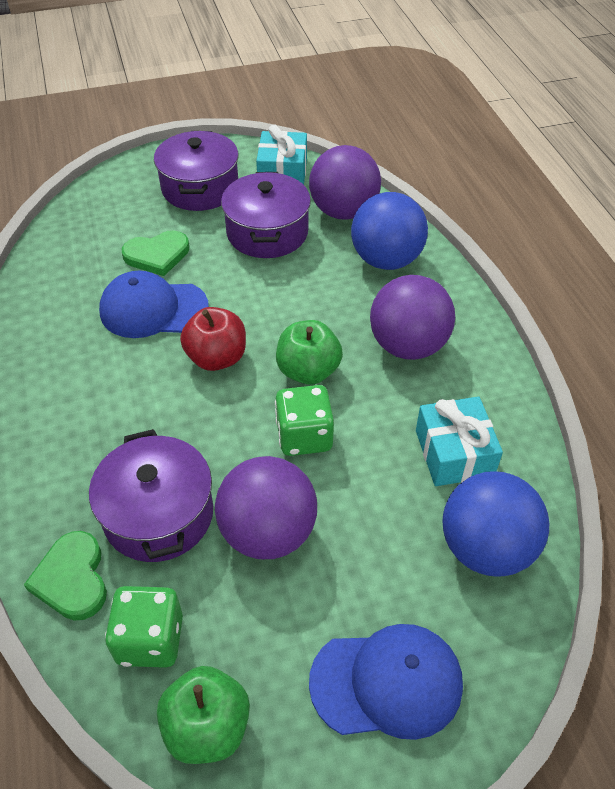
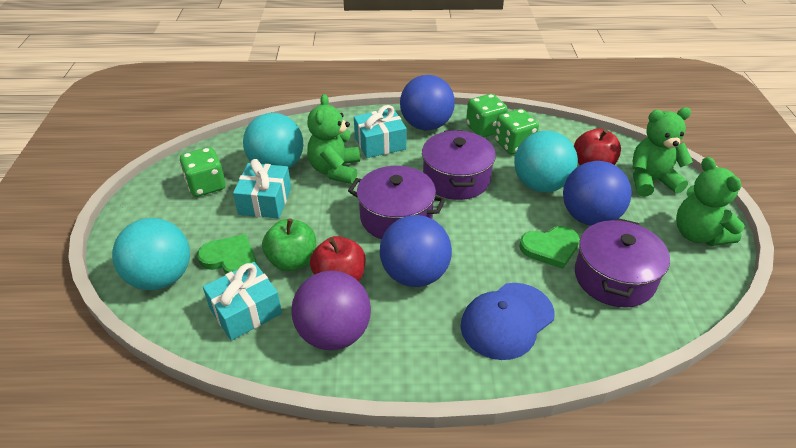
blue ball: 2 -> 3
blue cap: 2 -> 1
green apple: 2 -> 1
green dice: 2 -> 3
green teddy bear: 0 -> 3
purple ball: 3 -> 1
red apple: 1 -> 2
turquoise ball: 0 -> 3
turquoise gift: 2 -> 3

